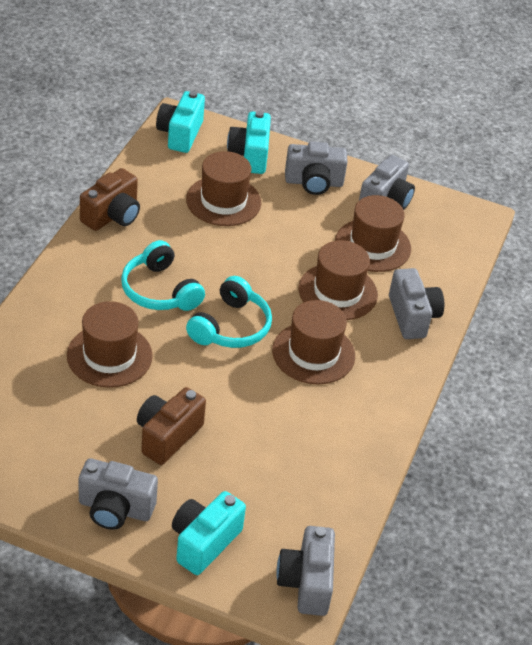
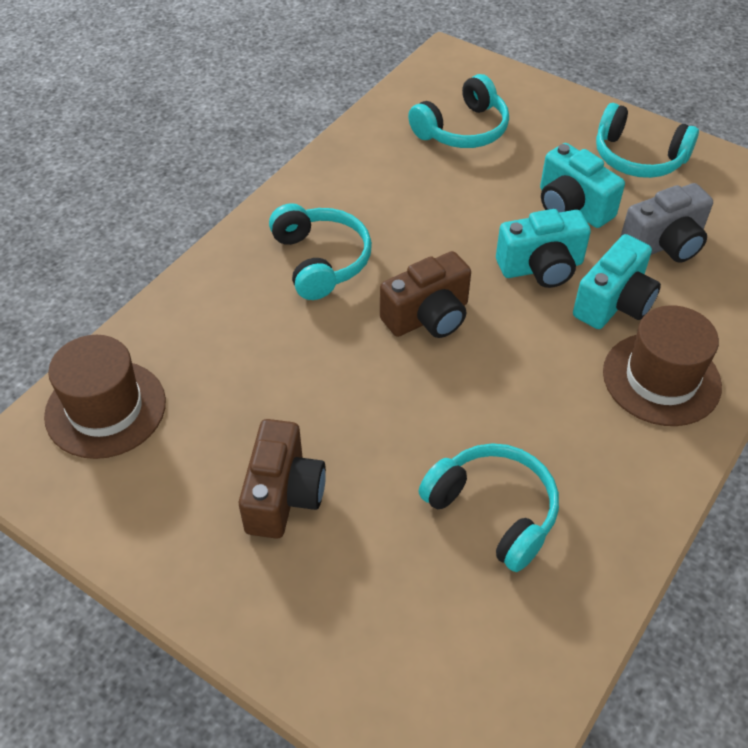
brown hat: 5 -> 2
grey camera: 5 -> 1
turquoise headphones: 2 -> 4

